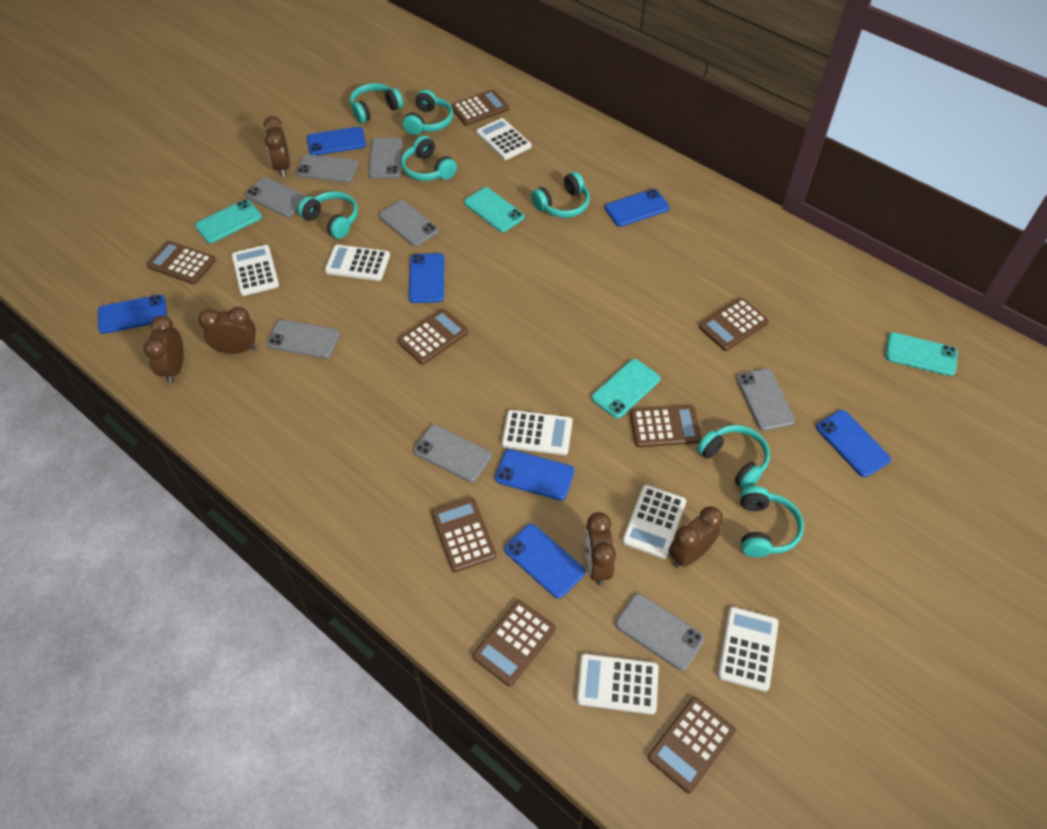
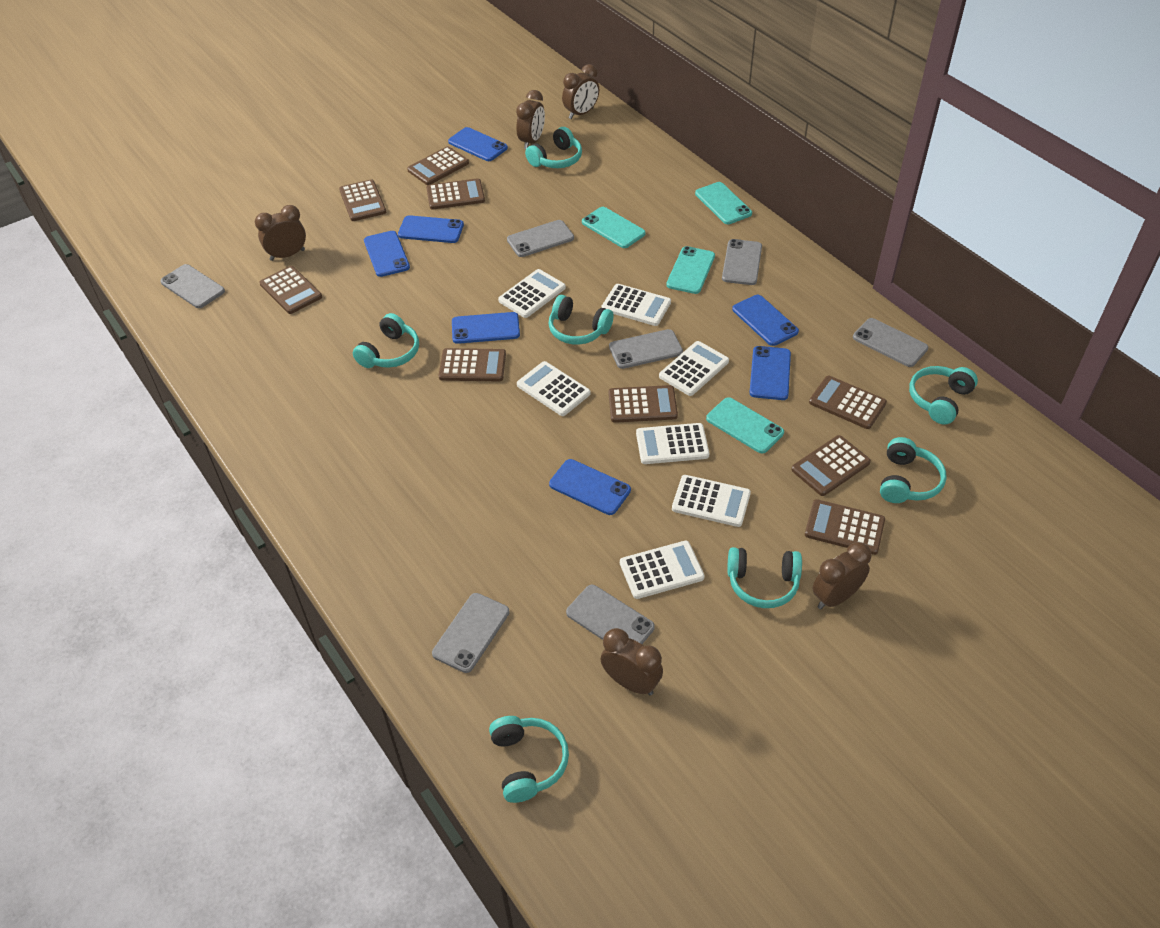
brown calculator: 8 -> 9
grey phone: 8 -> 7

